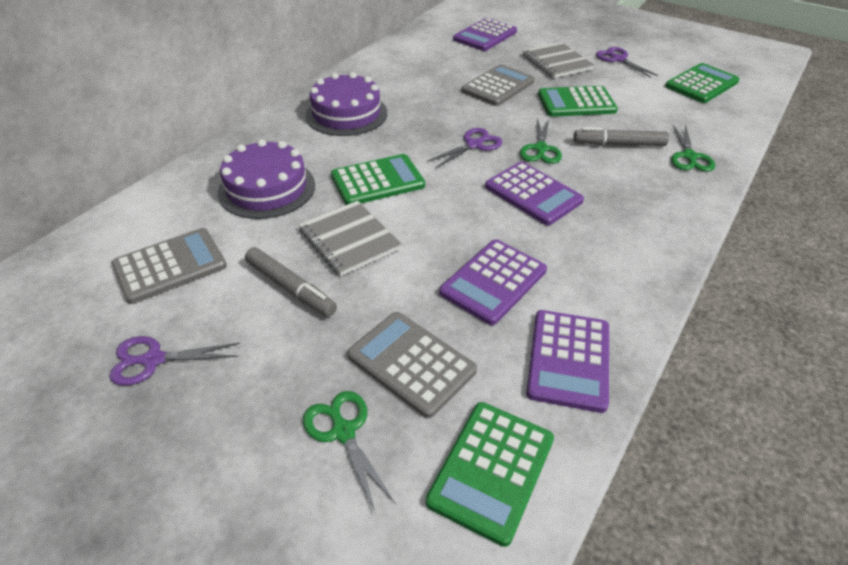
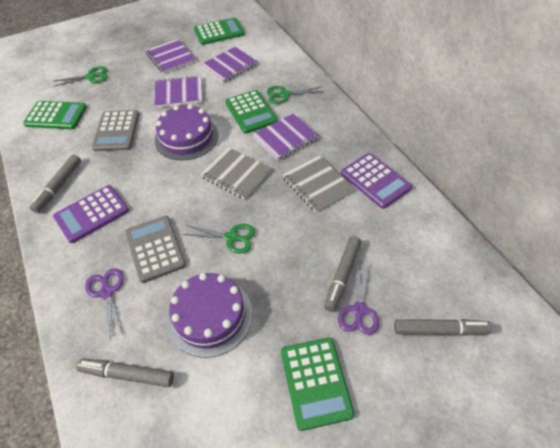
grey calculator: 3 -> 2
grey marker: 2 -> 4
purple calculator: 4 -> 2
purple notebook: 0 -> 4
purple scissors: 3 -> 2

